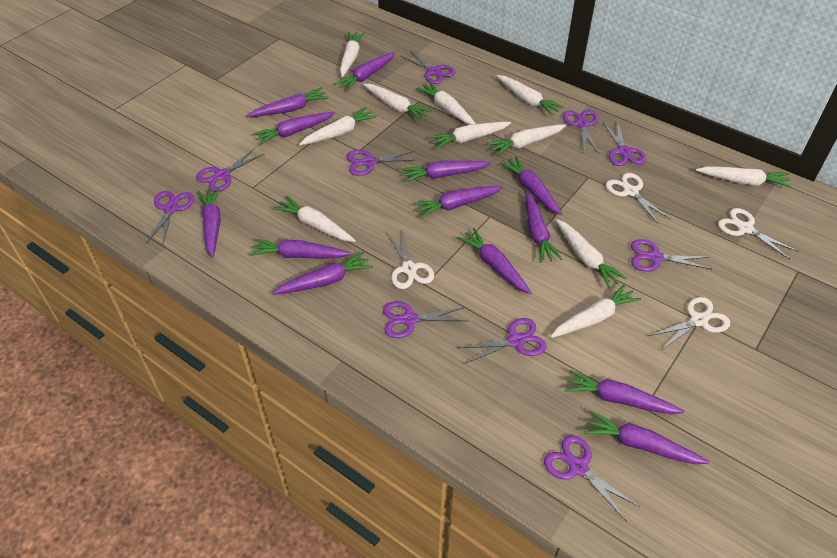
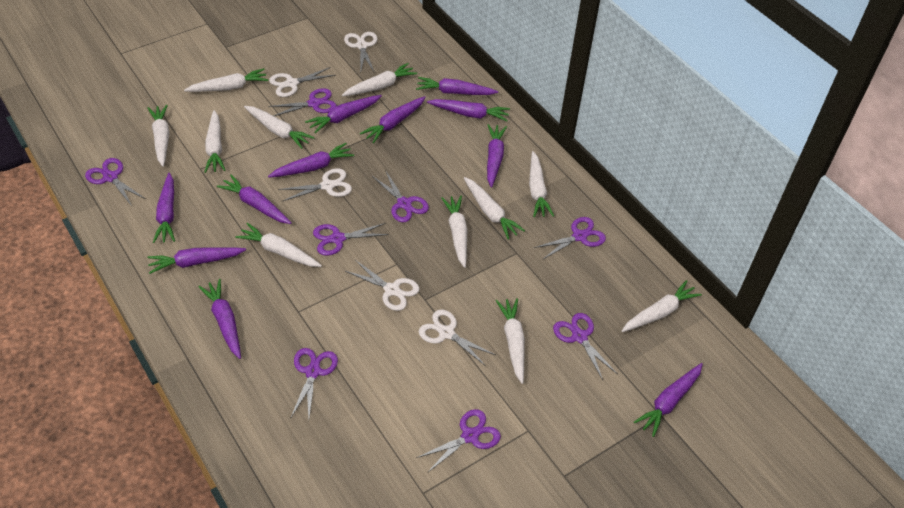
purple carrot: 13 -> 11
purple scissors: 10 -> 8
white scissors: 4 -> 5

